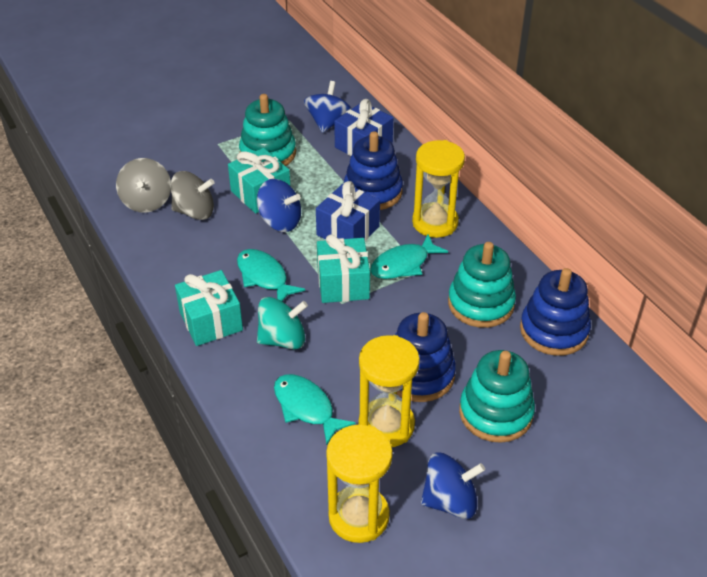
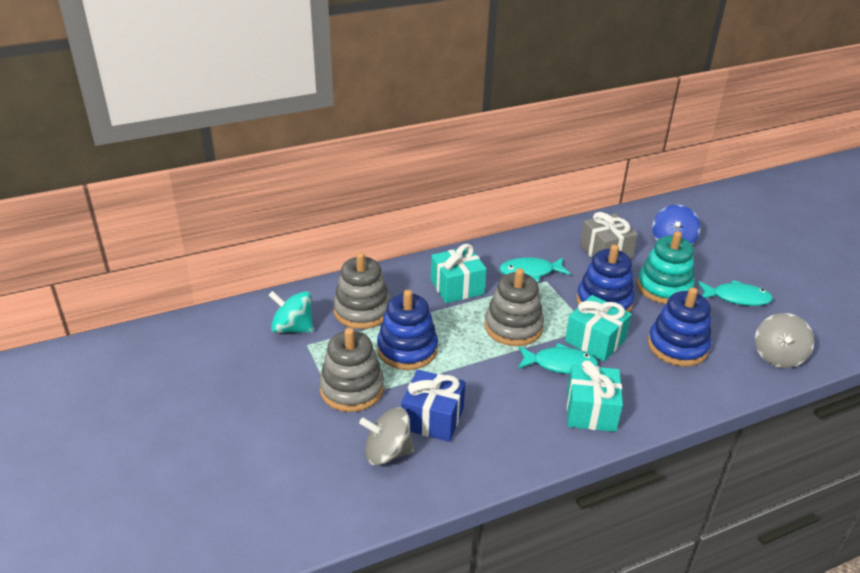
blue gift: 2 -> 1
blue spinning top: 3 -> 1
grey gift: 0 -> 1
grey stacking toy: 0 -> 3
turquoise stacking toy: 3 -> 1
yellow hourglass: 3 -> 0

